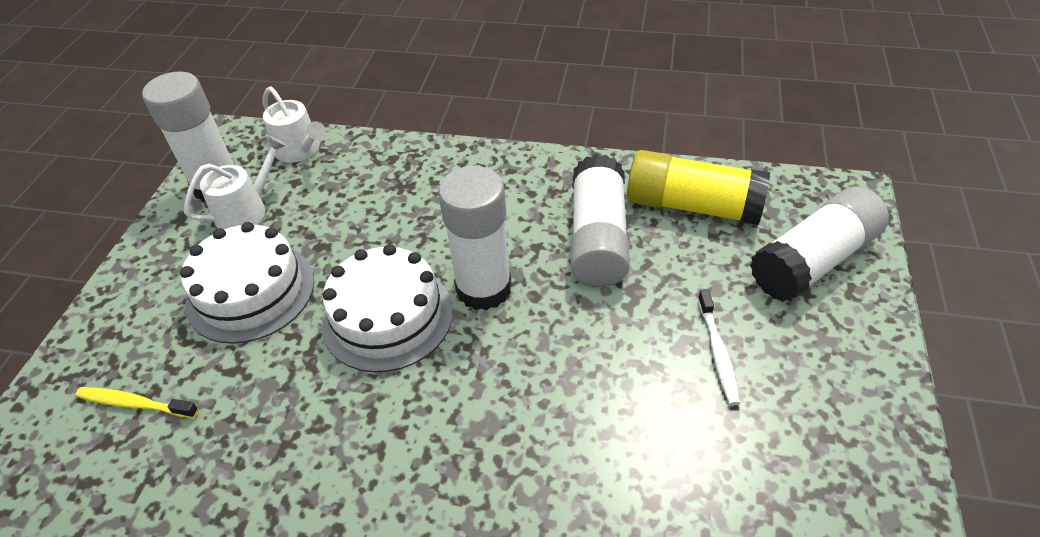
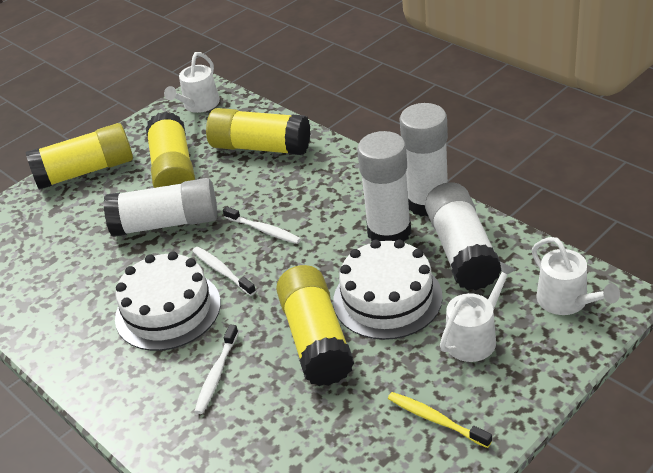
white toothbrush: 1 -> 3
white watering can: 2 -> 3
yellow glue stick: 1 -> 4

